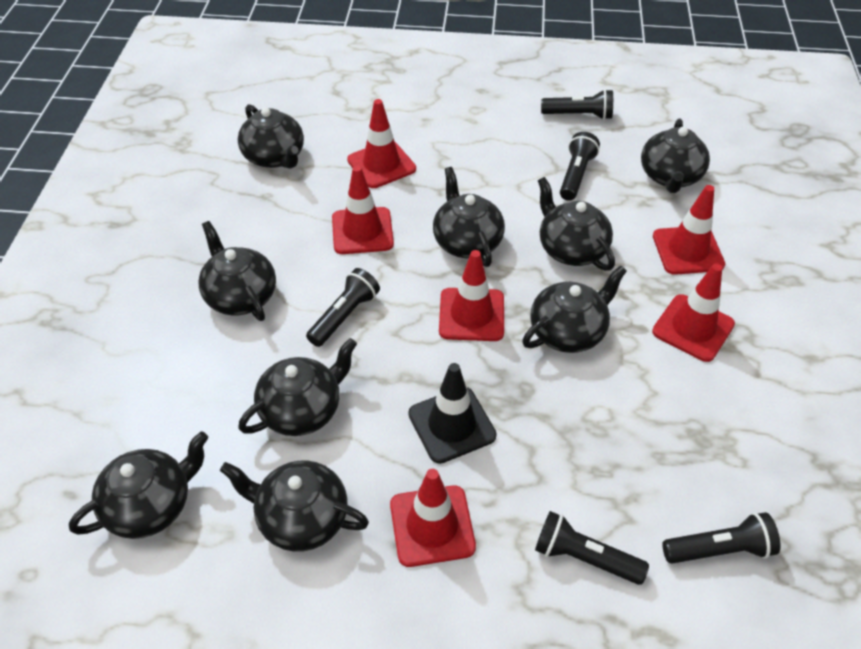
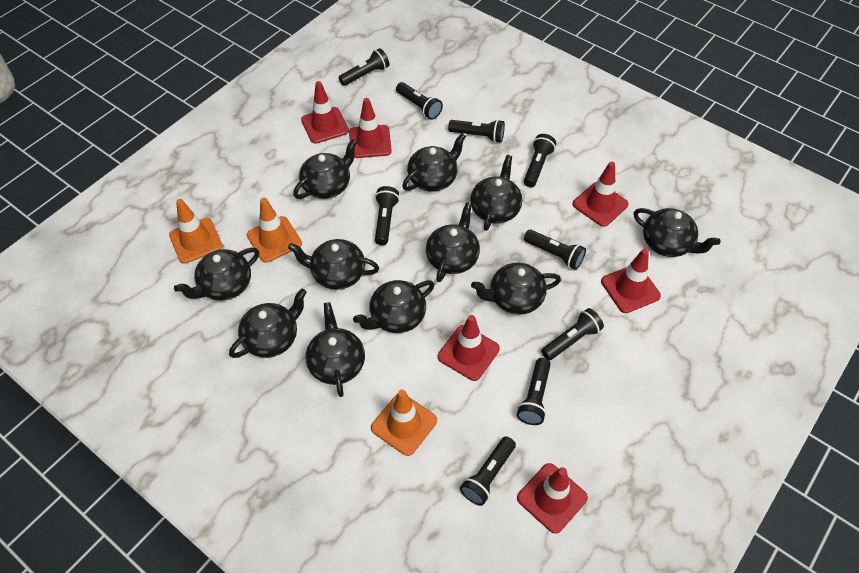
black flashlight: 5 -> 9
black teapot: 9 -> 11
black traffic cone: 1 -> 0
orange traffic cone: 0 -> 3

